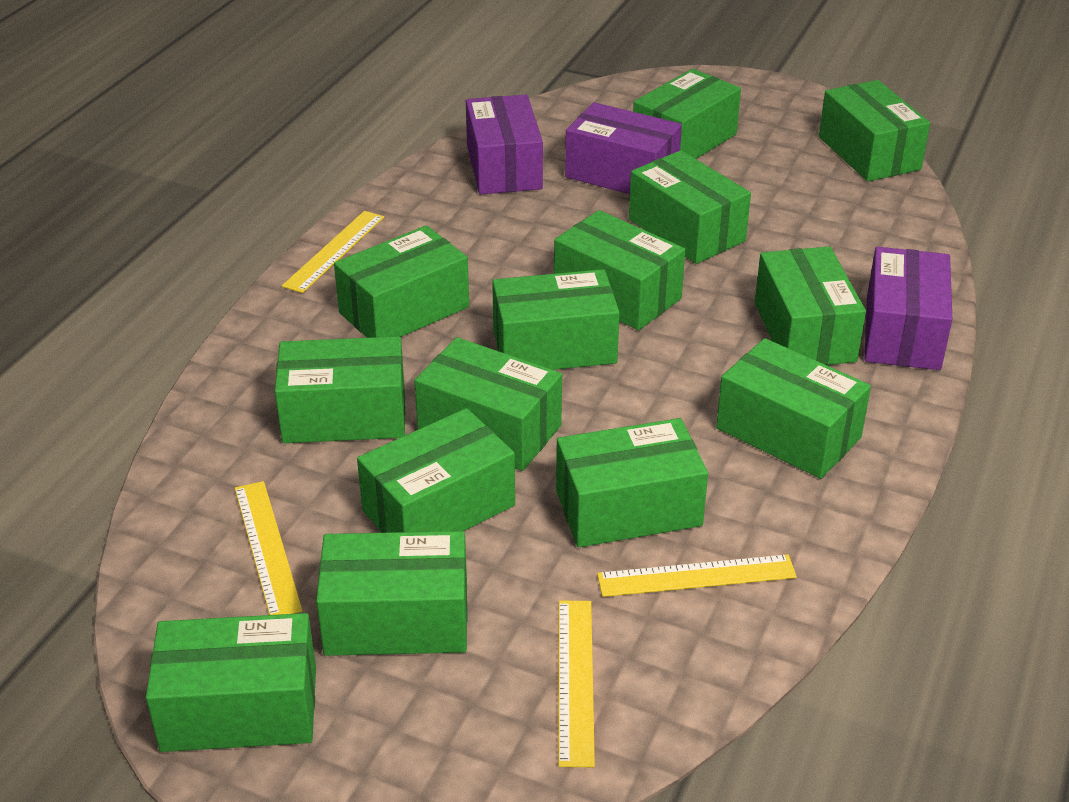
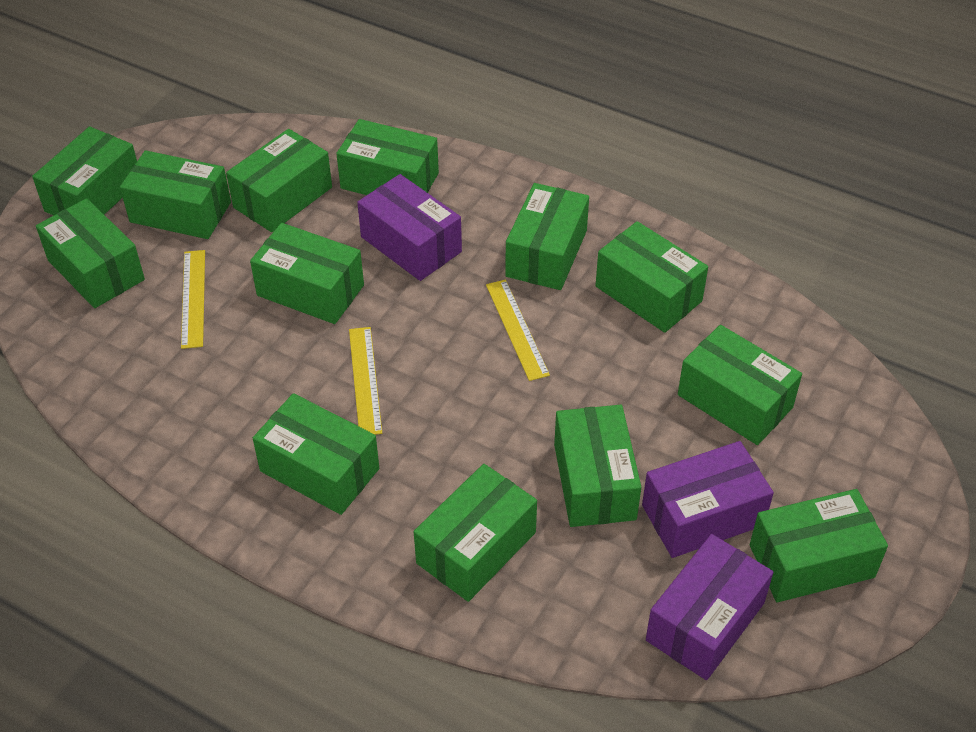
green box: 14 -> 13
yellow ruler: 4 -> 3

